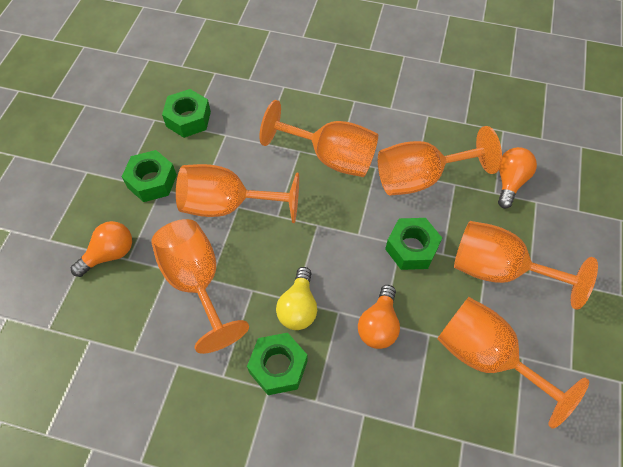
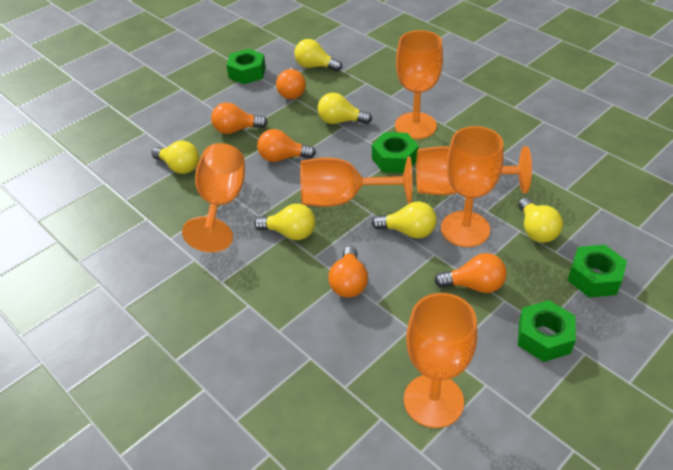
orange light bulb: 3 -> 5
yellow light bulb: 1 -> 6

